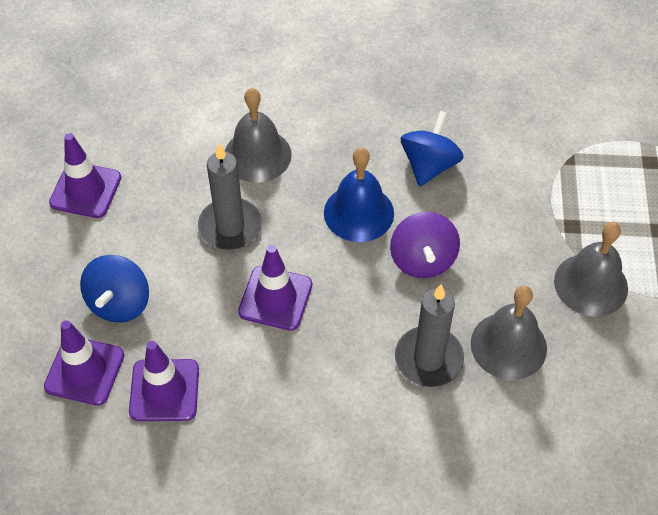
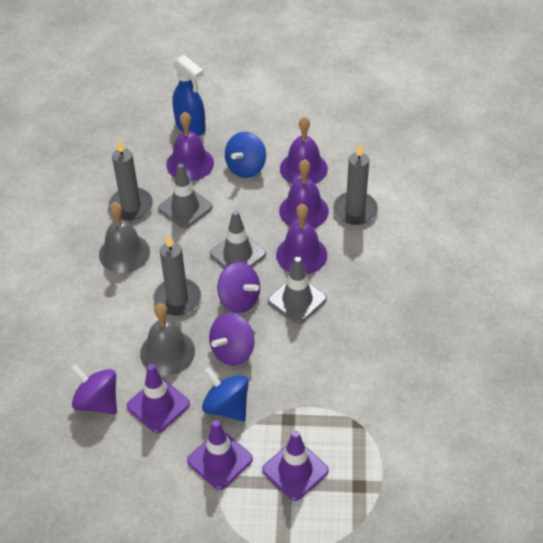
blue bell: 1 -> 0
blue spray bottle: 0 -> 1
grey bell: 3 -> 2
grey candle: 2 -> 3
grey traffic cone: 0 -> 3
purple bell: 0 -> 4
purple spinning top: 1 -> 3
purple traffic cone: 4 -> 3

